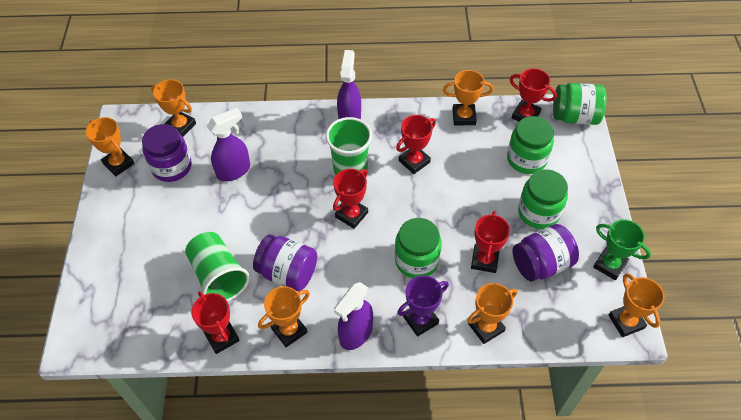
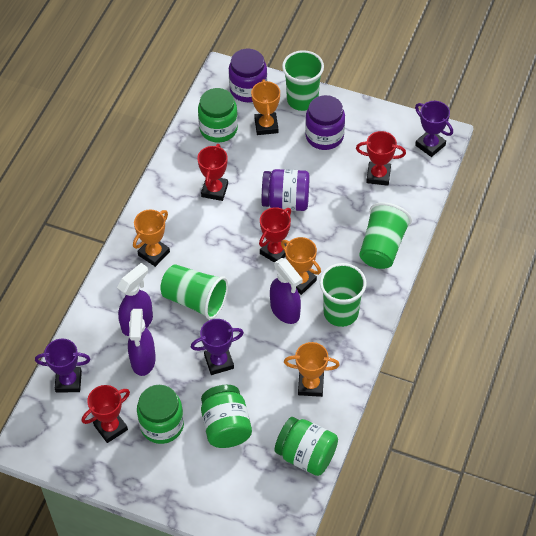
green cup: 2 -> 4
green trophy: 1 -> 0
orange trophy: 6 -> 4
purple trophy: 1 -> 3
red trophy: 5 -> 4

